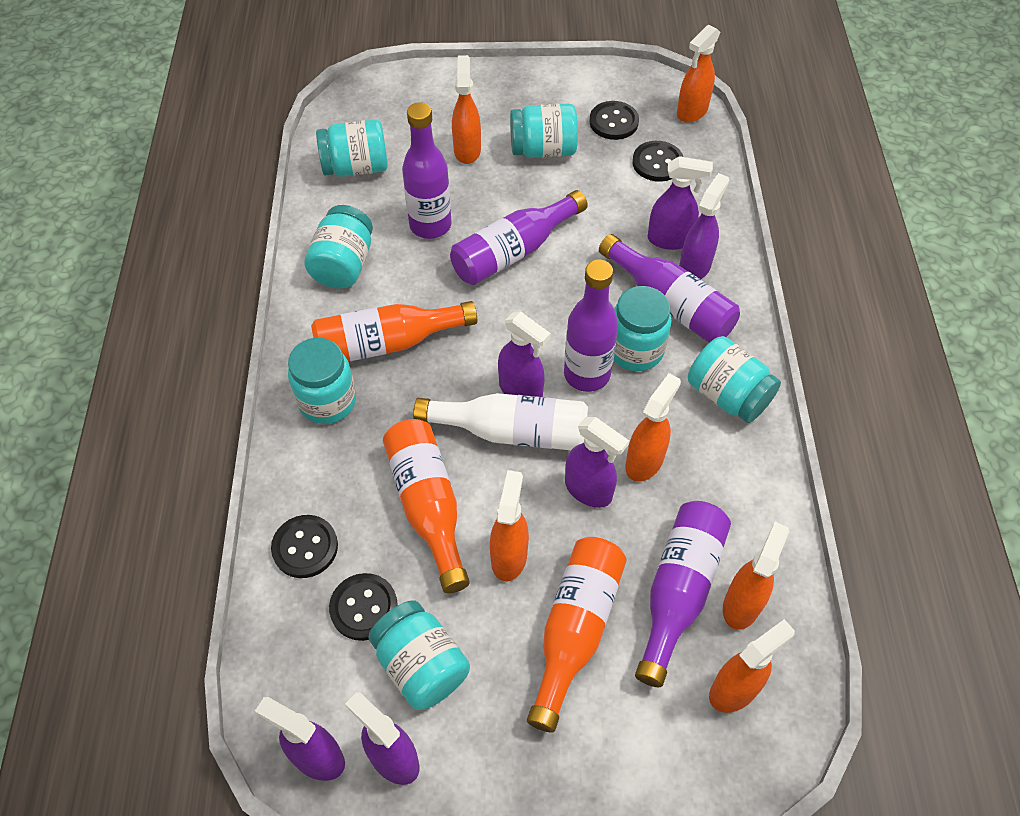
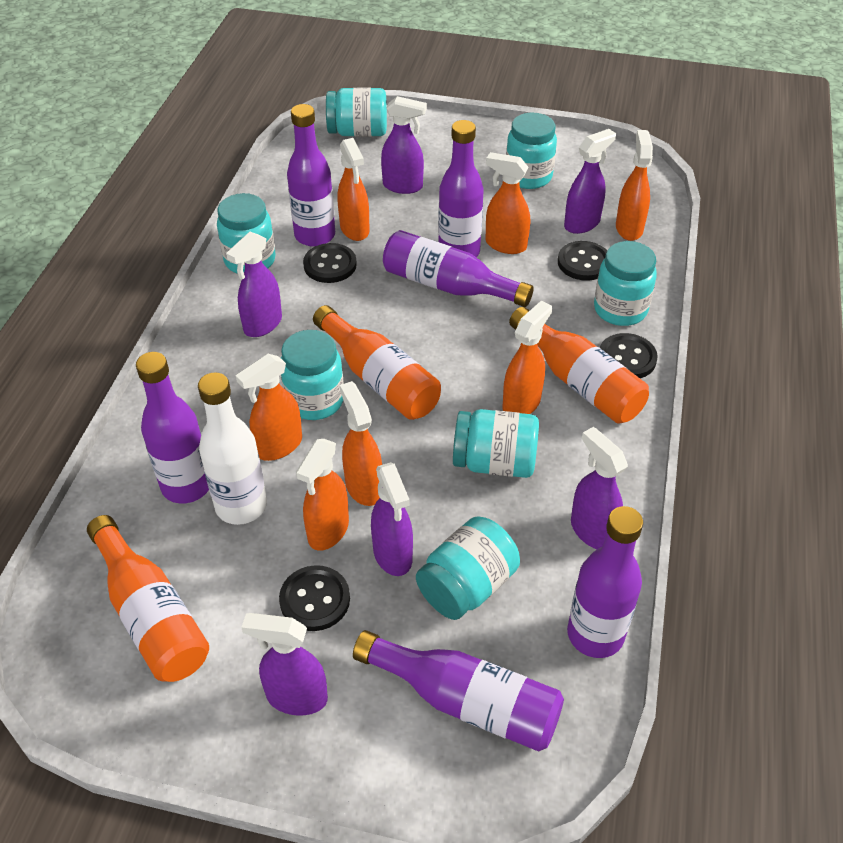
orange spray bottle: 6 -> 7
purple bottle: 5 -> 6

